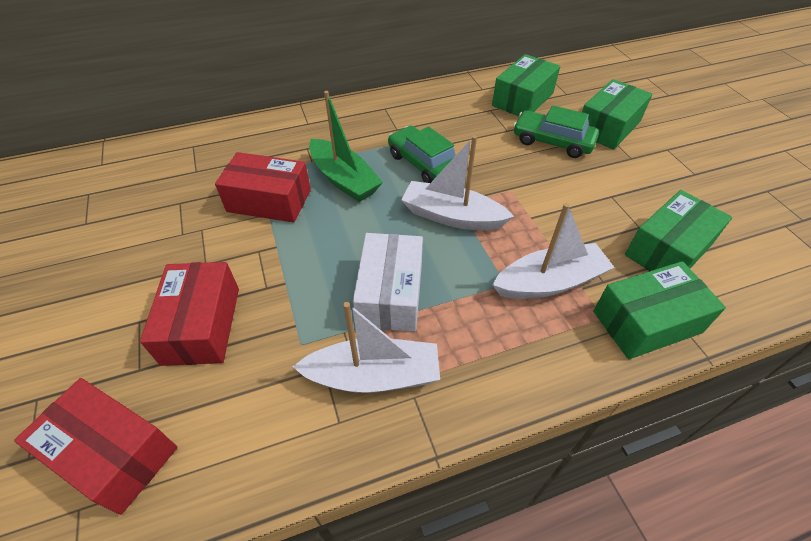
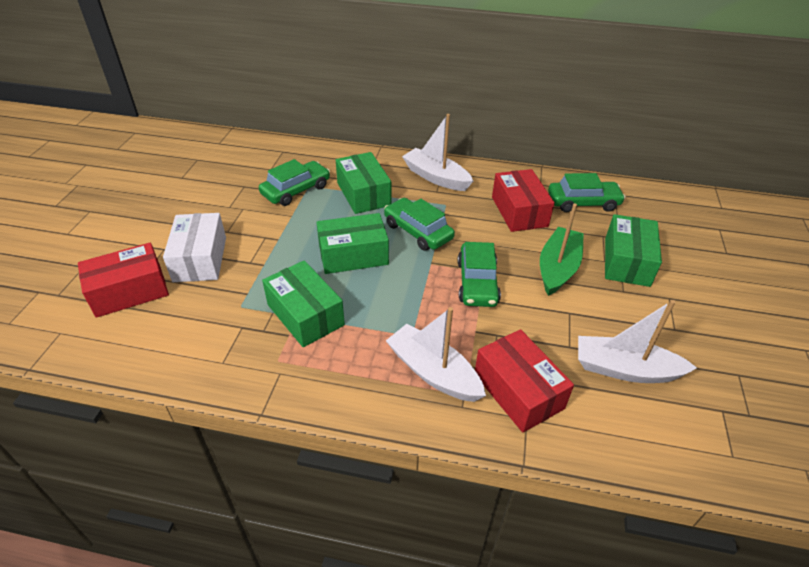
green car: 2 -> 4

